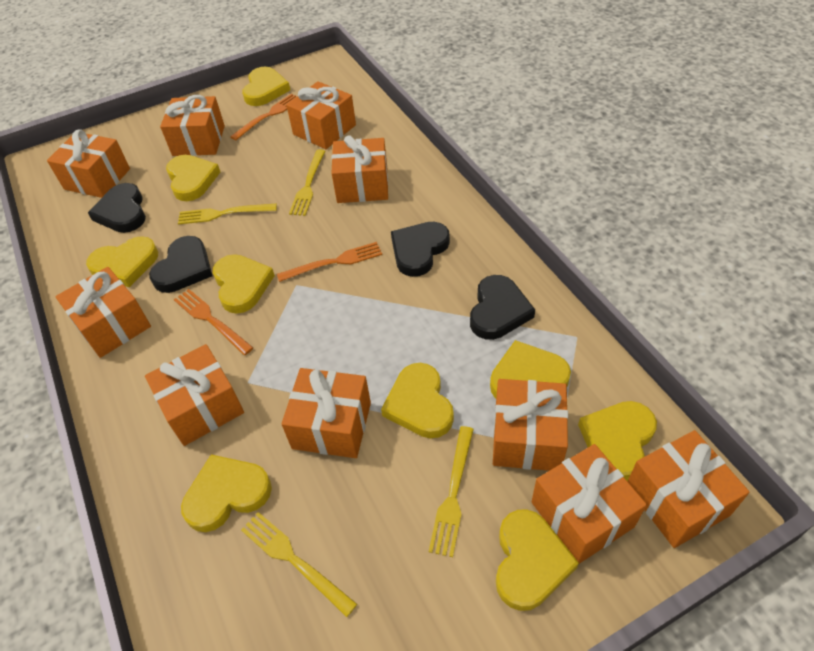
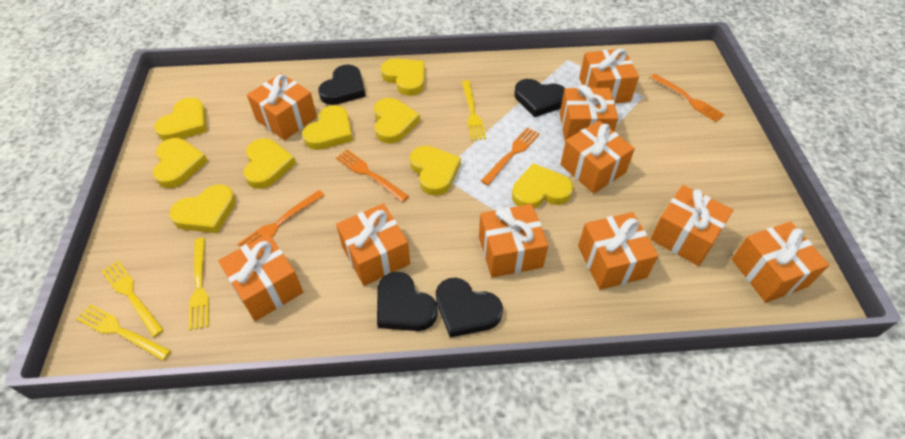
orange fork: 3 -> 4

